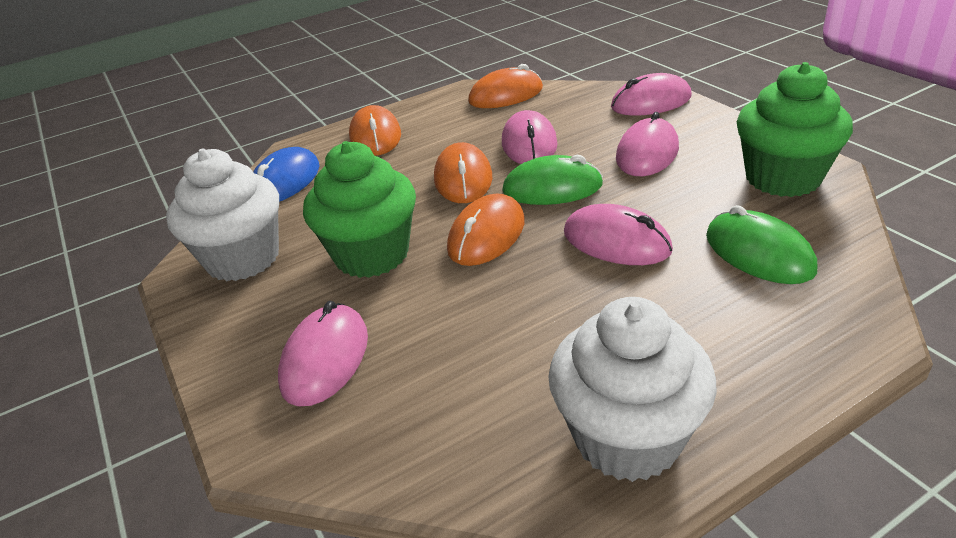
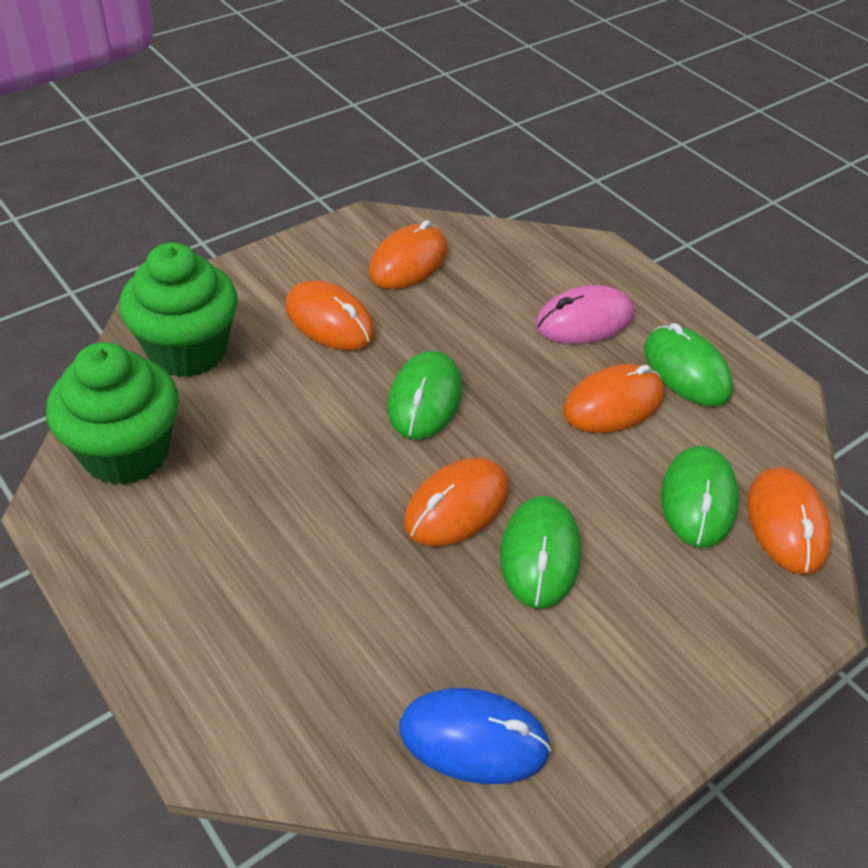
green mouse: 2 -> 4
orange mouse: 4 -> 5
pink mouse: 5 -> 1
white cupcake: 2 -> 0

